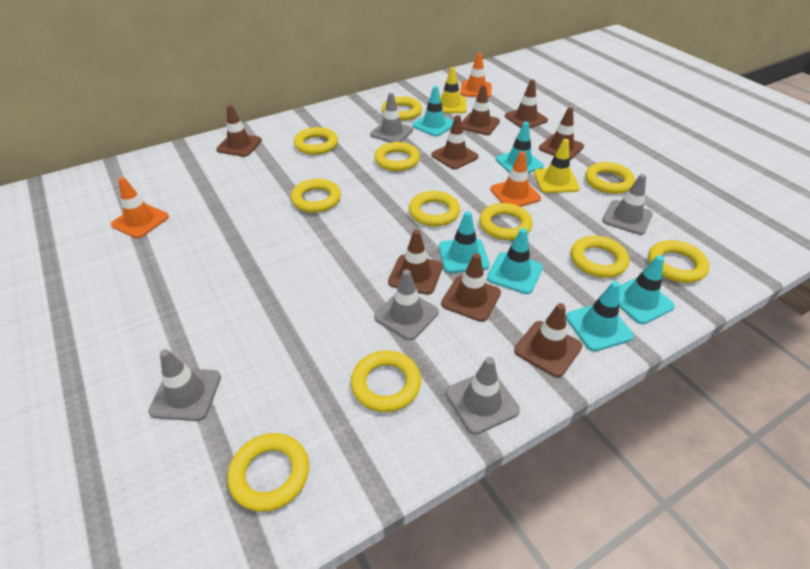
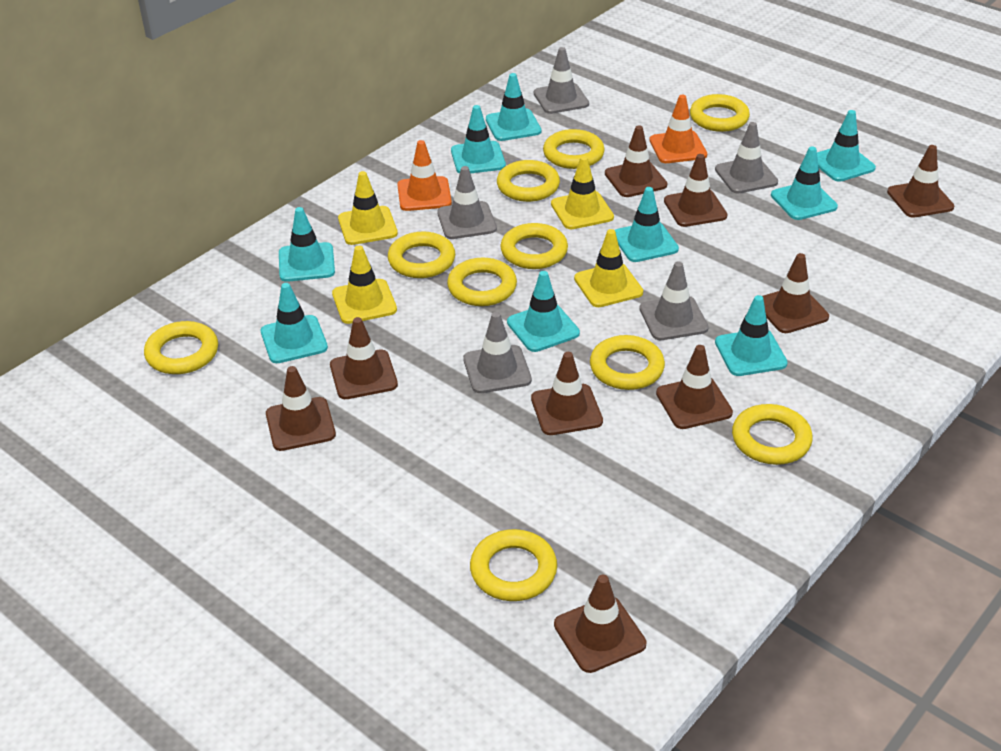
brown traffic cone: 8 -> 9
orange traffic cone: 3 -> 2
turquoise traffic cone: 6 -> 9
yellow ring: 11 -> 10
yellow traffic cone: 2 -> 4

